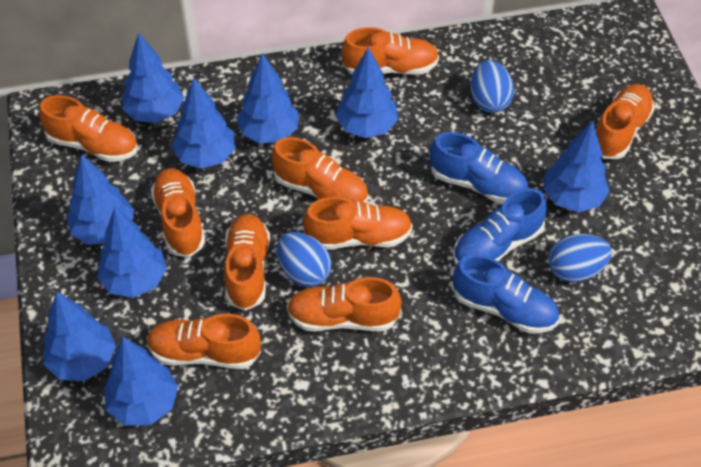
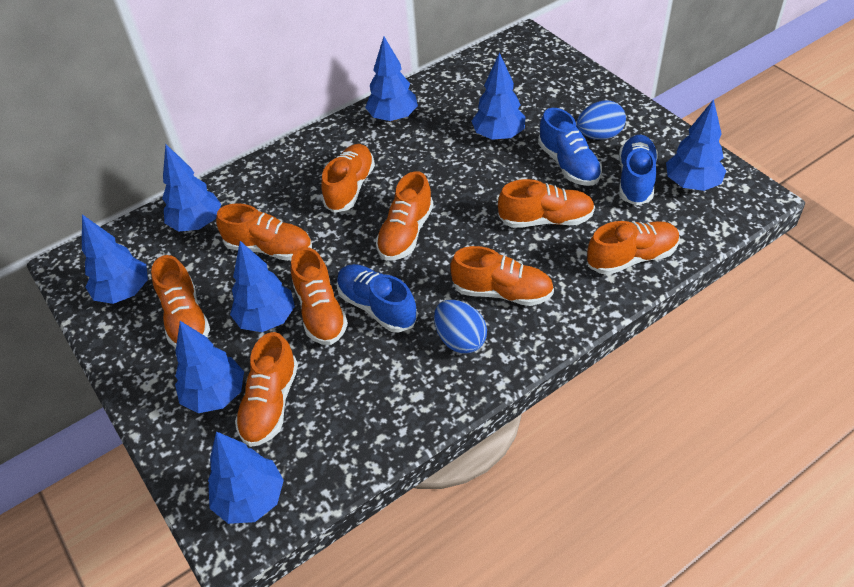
blue egg: 3 -> 2
blue tree: 9 -> 8

